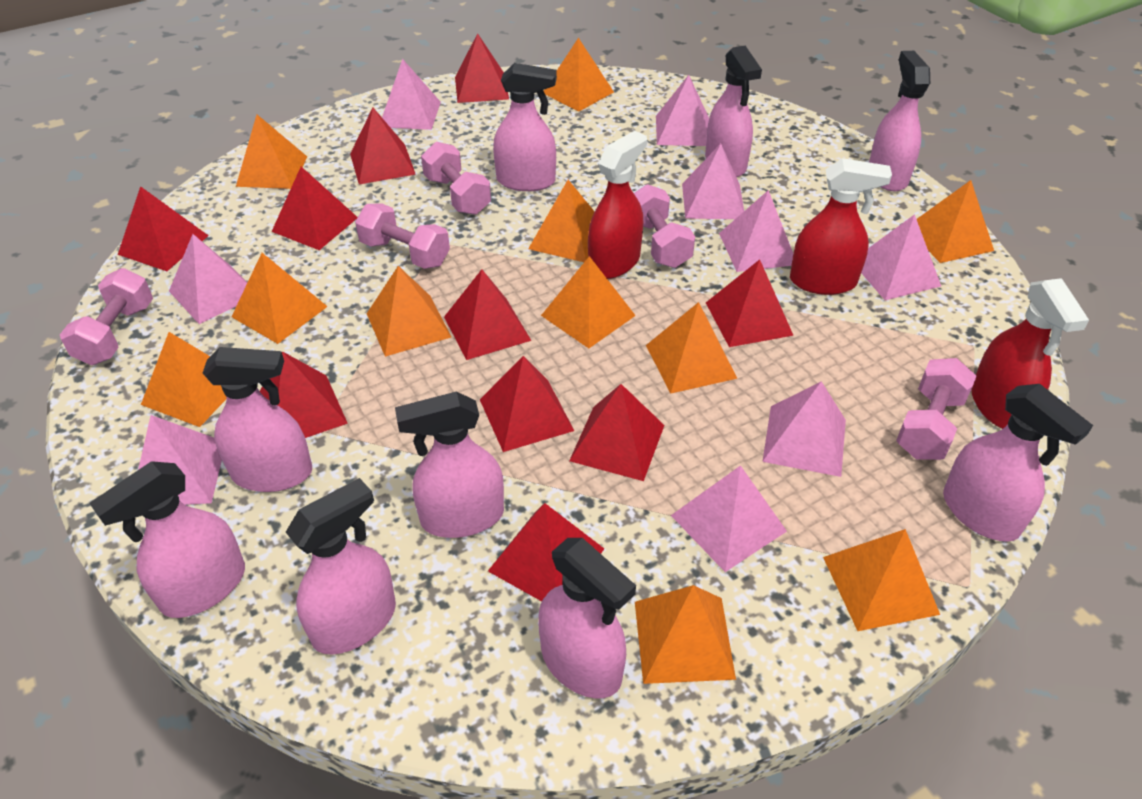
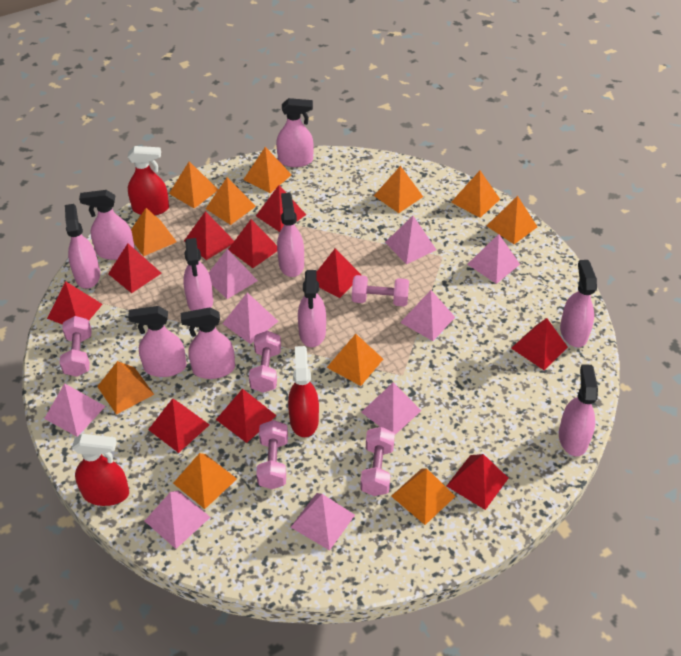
pink spray bottle: 9 -> 10

